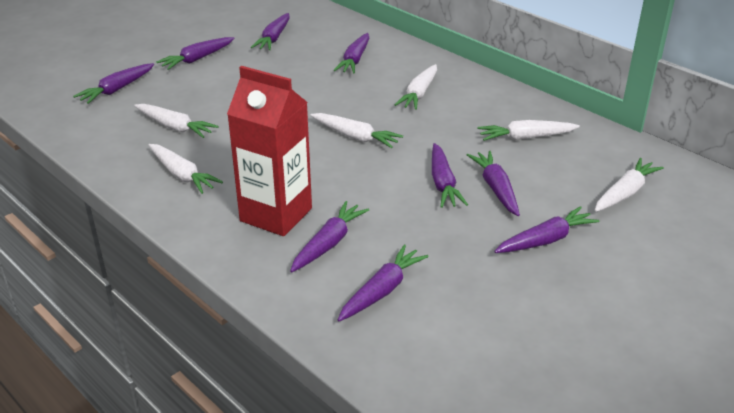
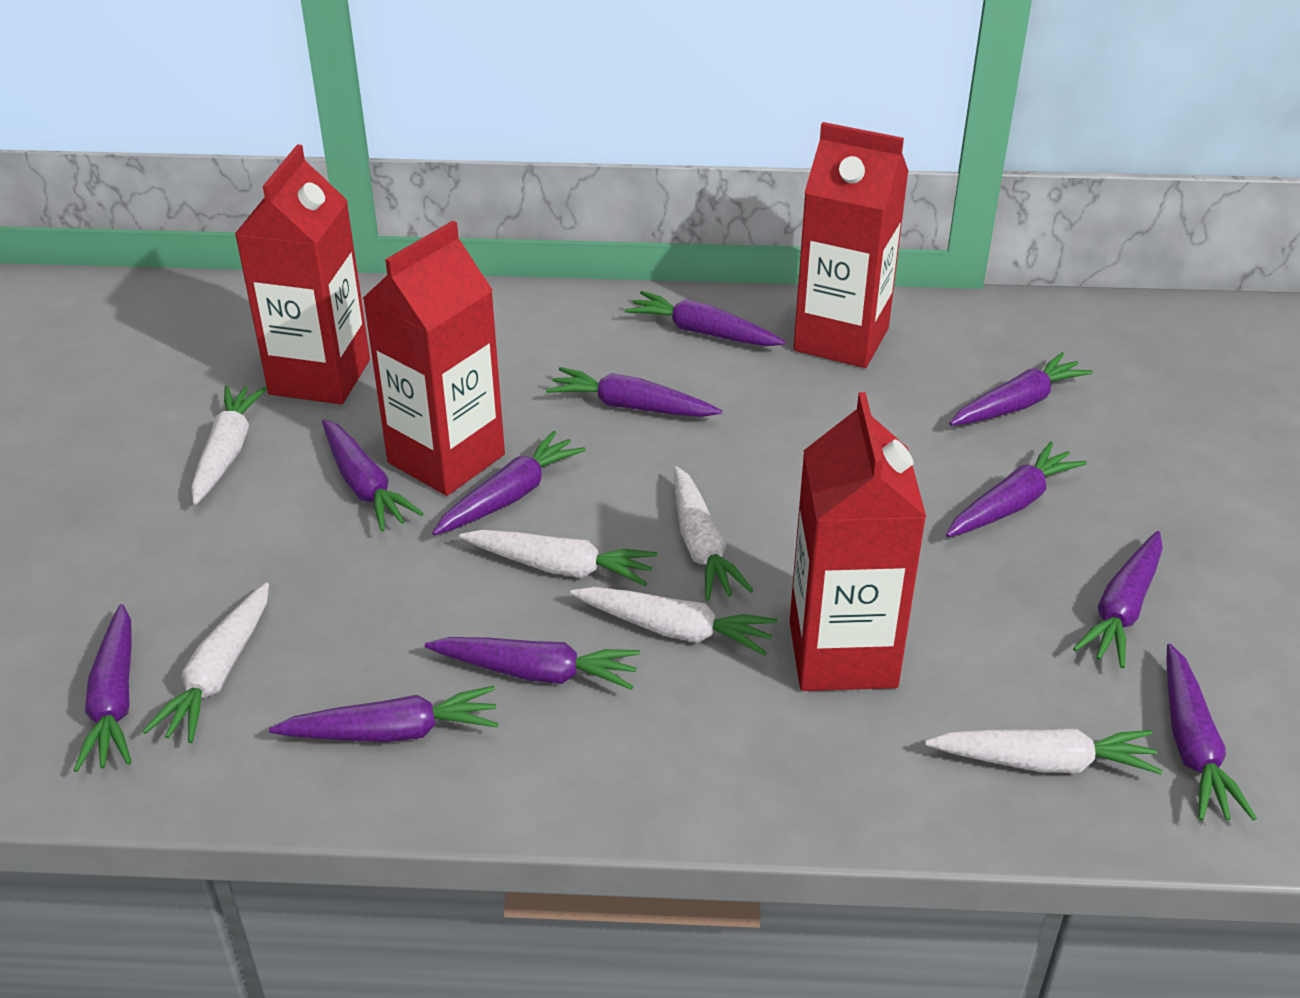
purple carrot: 9 -> 11
red carton: 1 -> 4

